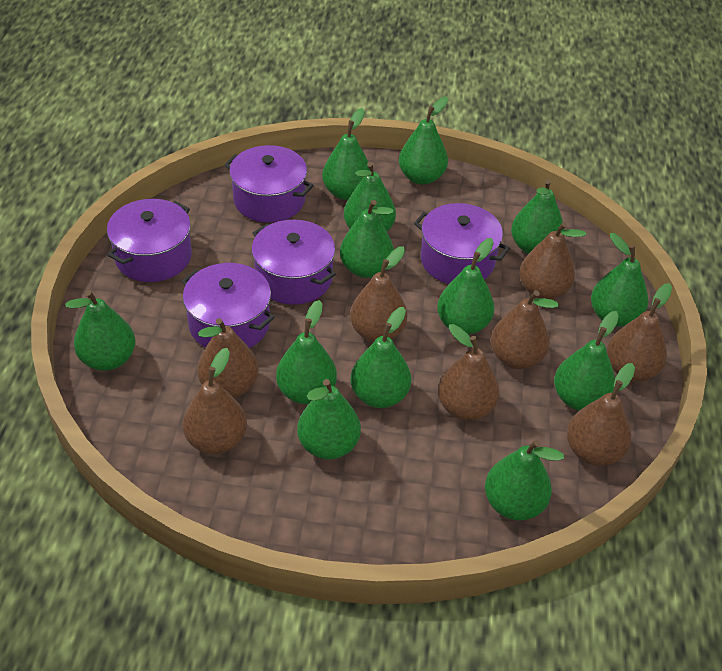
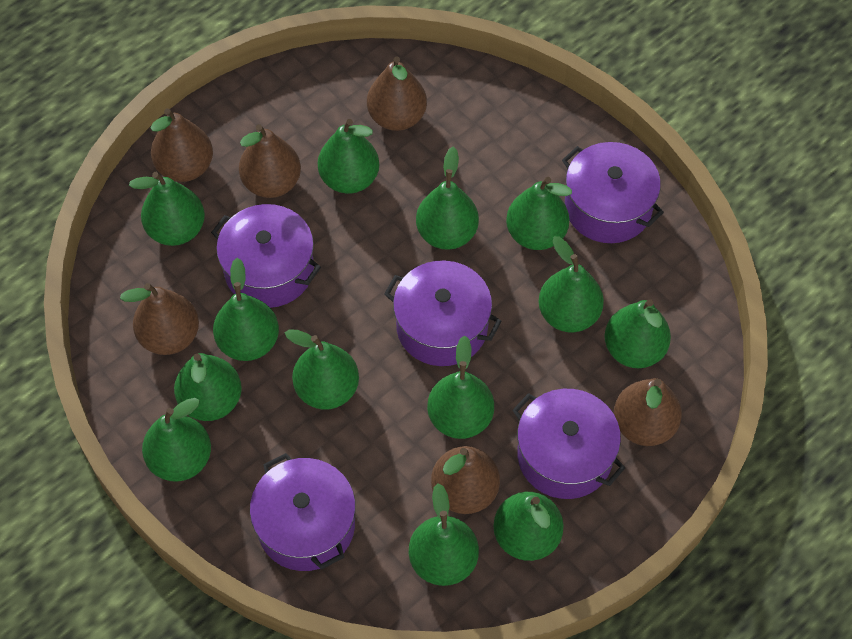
brown pear: 8 -> 6

